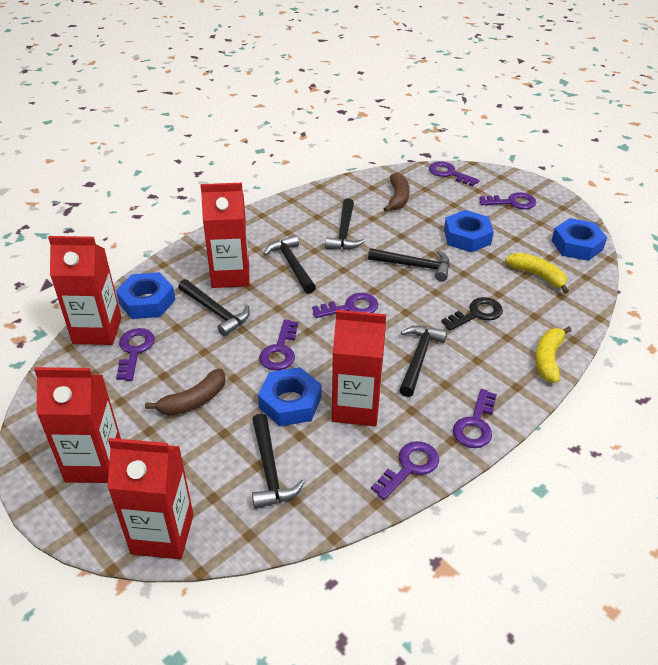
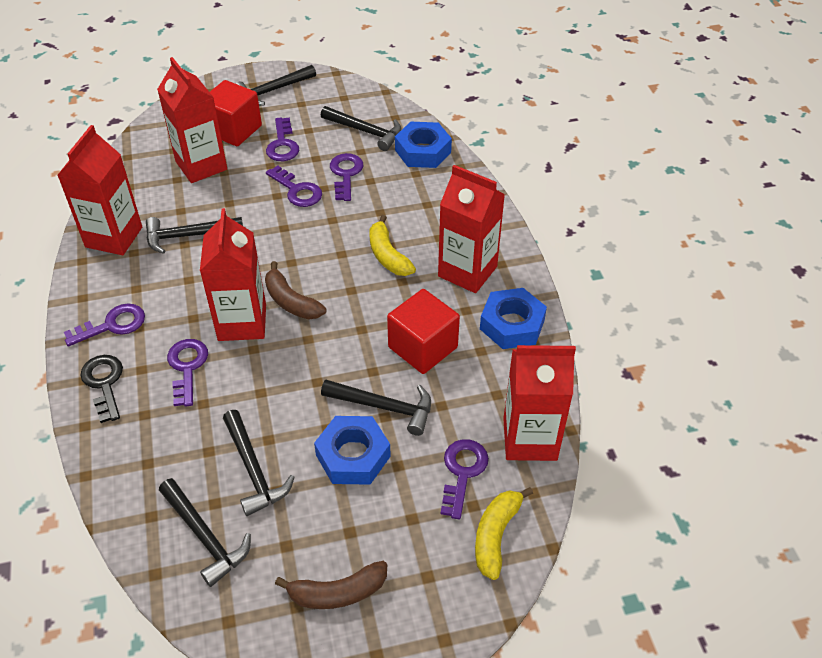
blue nut: 4 -> 3
purple key: 7 -> 6
red cube: 0 -> 2

